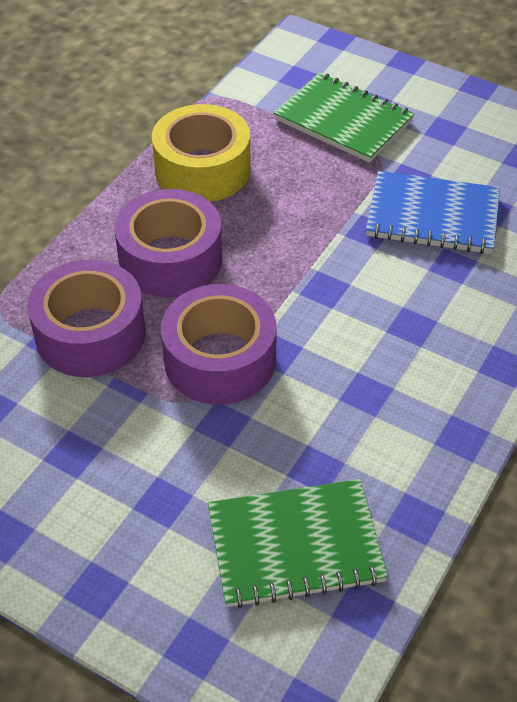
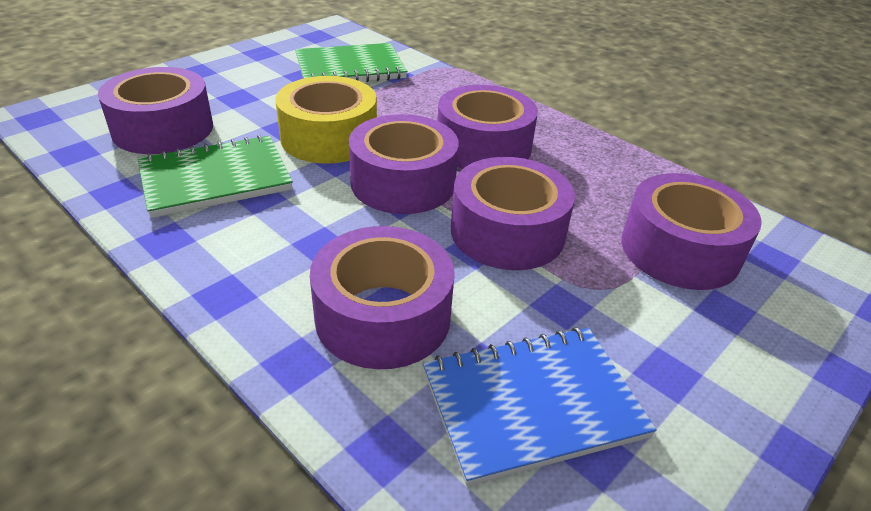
purple tape: 3 -> 6

